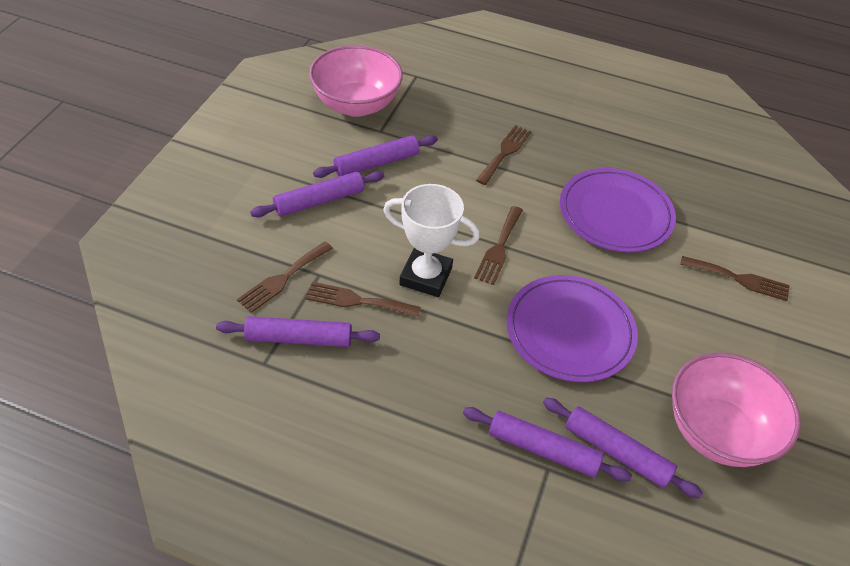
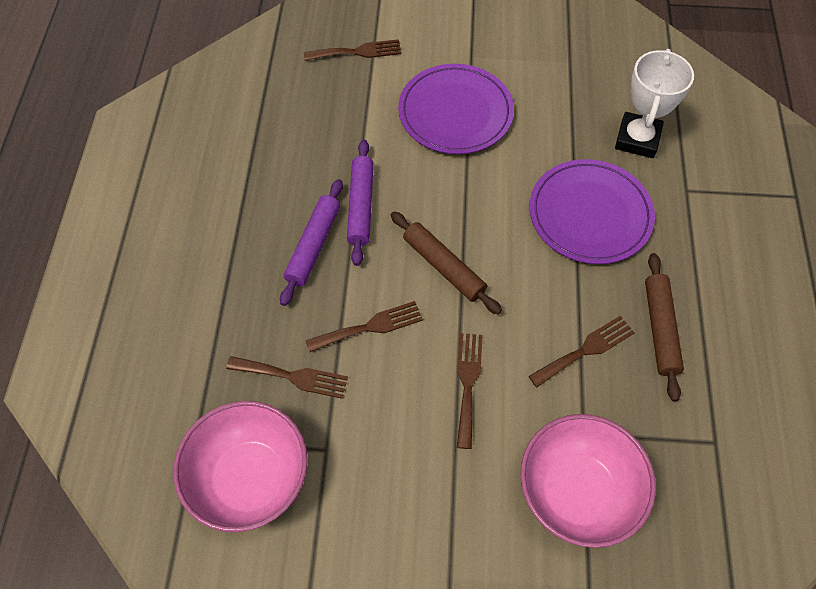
brown rolling pin: 0 -> 2
purple rolling pin: 5 -> 2

